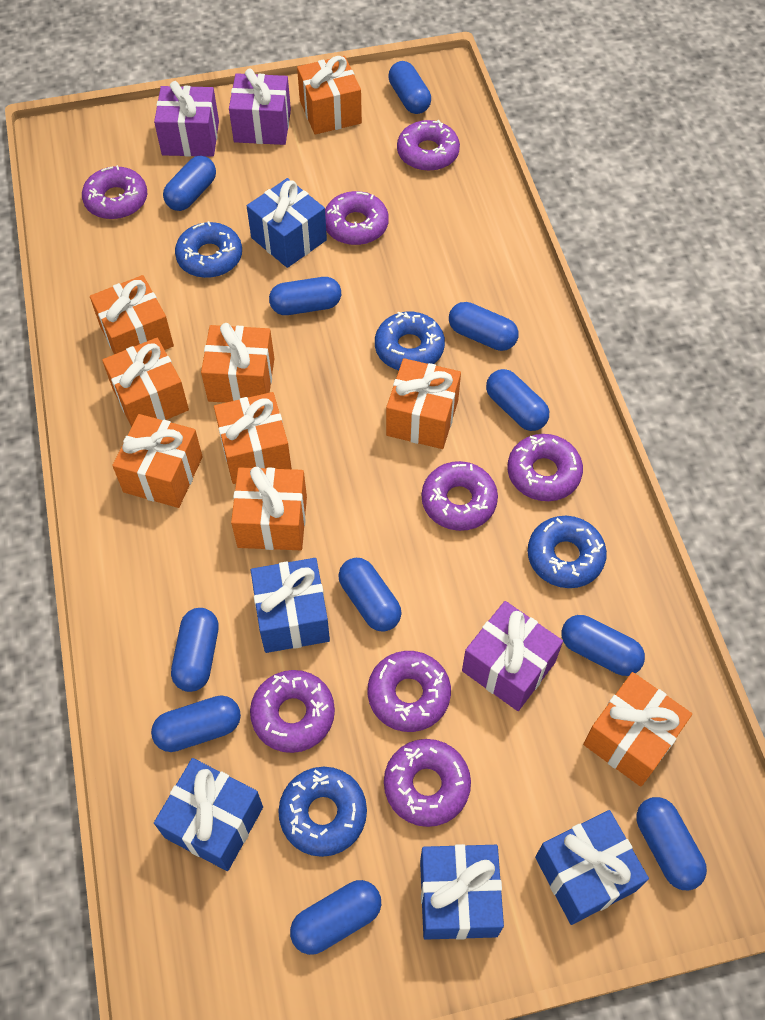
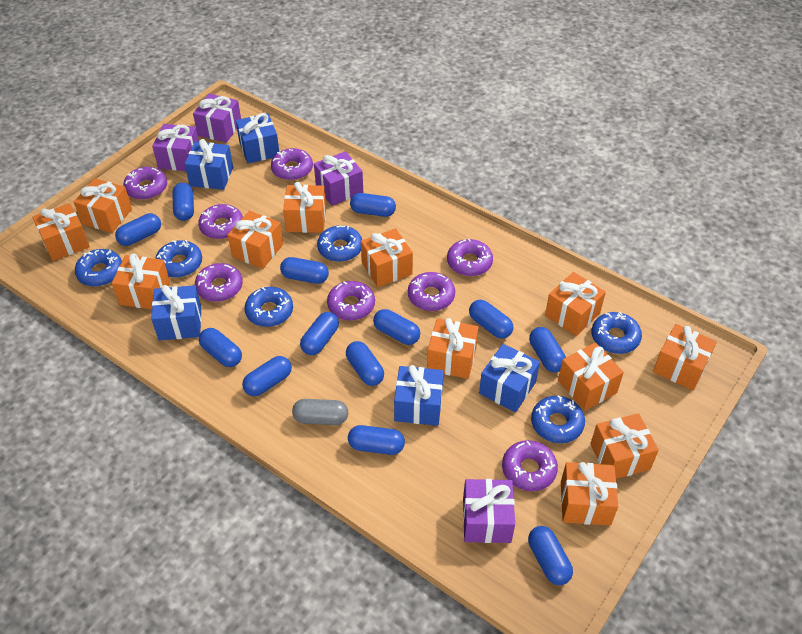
blue capsule: 11 -> 13
blue donut: 4 -> 6
grey capsule: 0 -> 1
orange gift: 9 -> 12
purple gift: 3 -> 4

